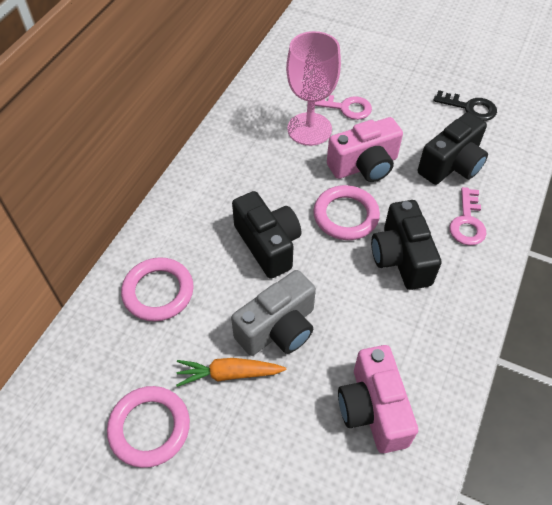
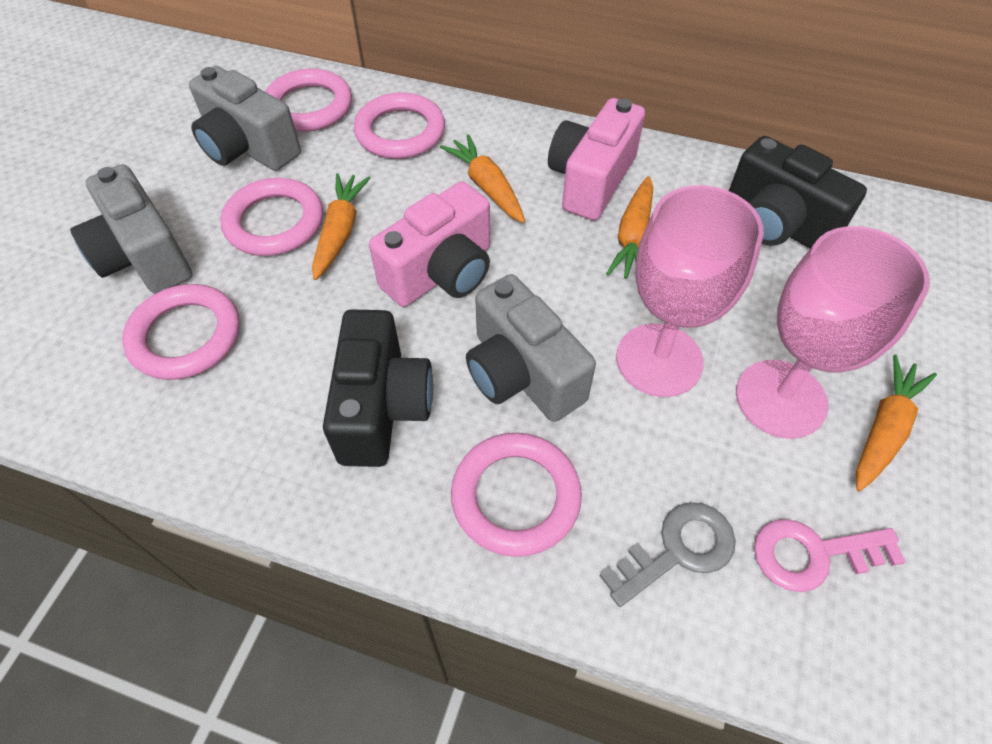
black camera: 3 -> 2
black key: 1 -> 0
grey camera: 1 -> 3
grey key: 0 -> 1
orange carrot: 1 -> 4
pink goblet: 1 -> 2
pink key: 2 -> 1
pink ring: 3 -> 5

